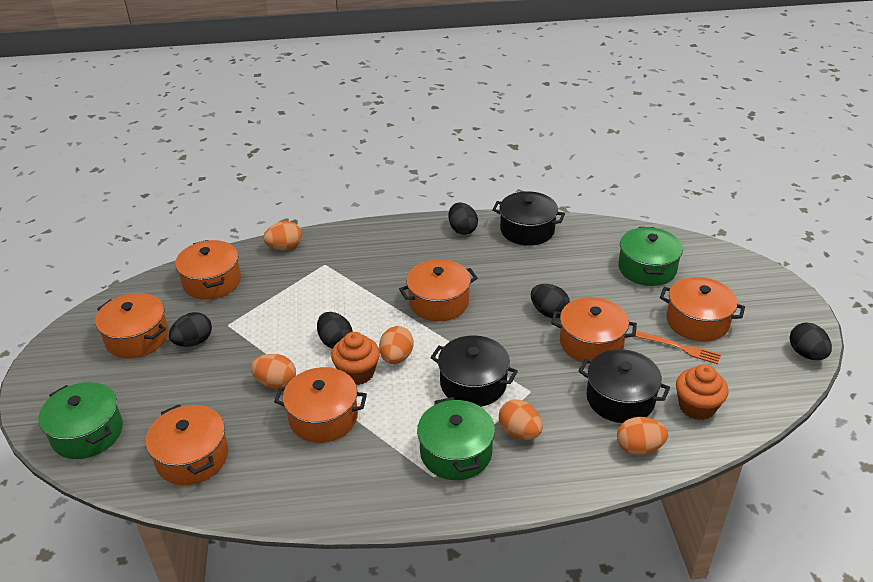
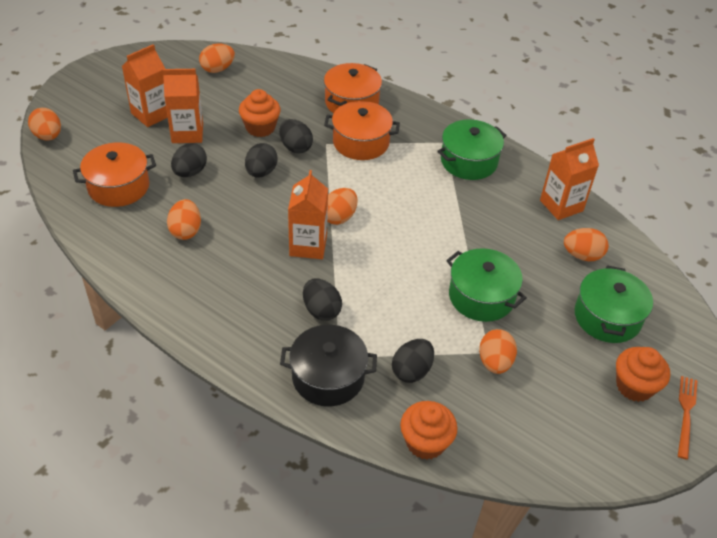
black pot: 3 -> 1
orange carton: 0 -> 4
orange cupcake: 2 -> 3
orange egg: 5 -> 6
orange pot: 7 -> 3

